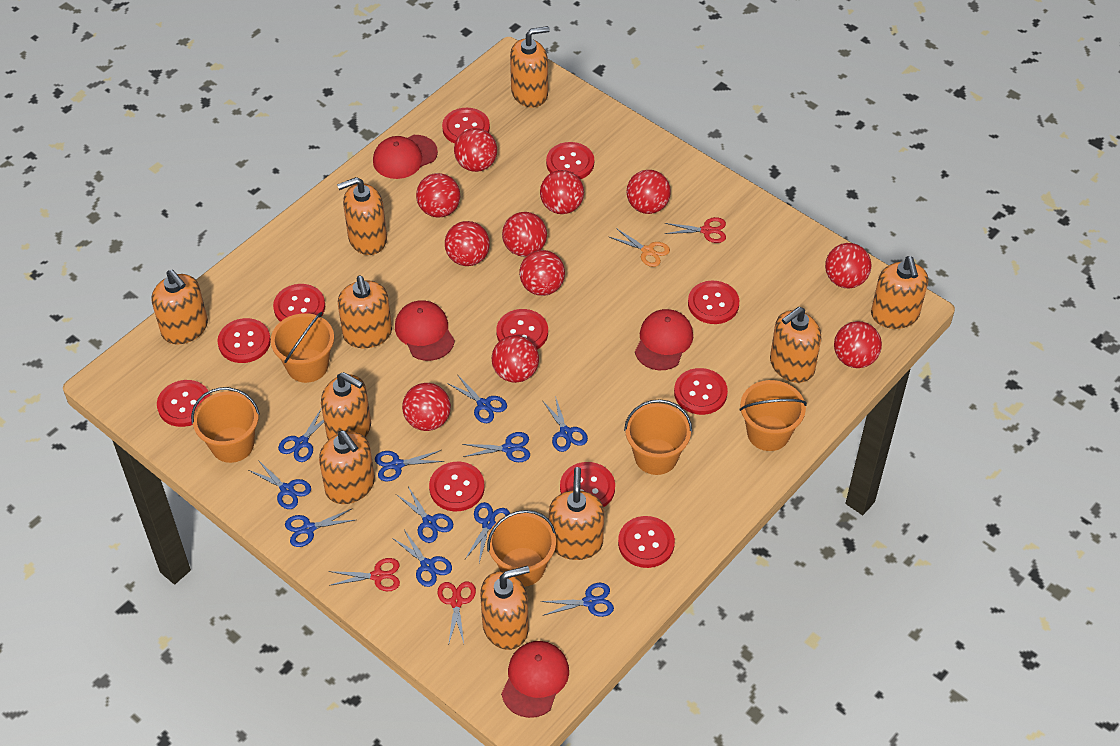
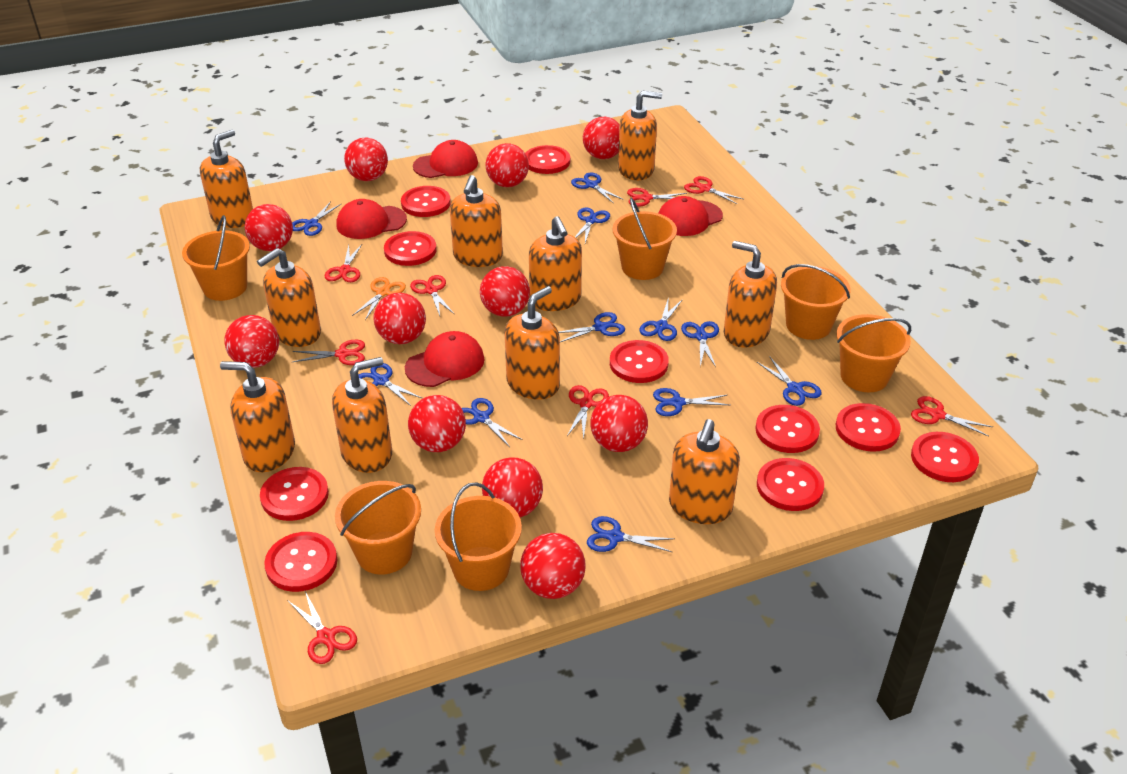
orange bucket: 5 -> 6
red button: 11 -> 10
red scissors: 3 -> 8

